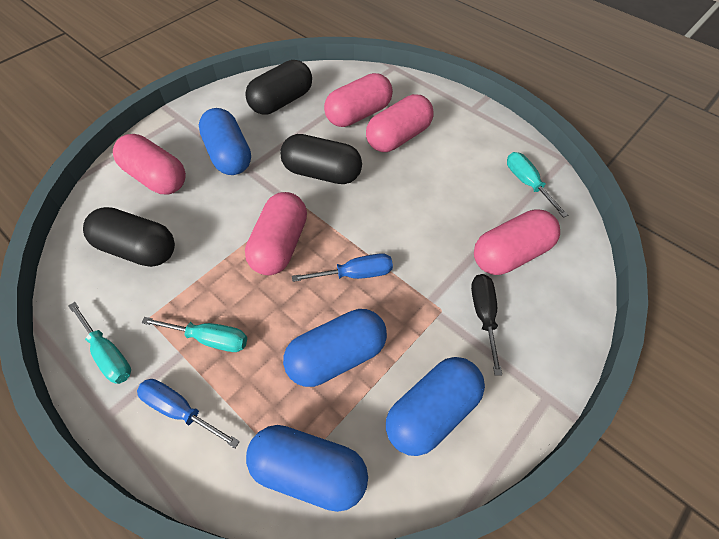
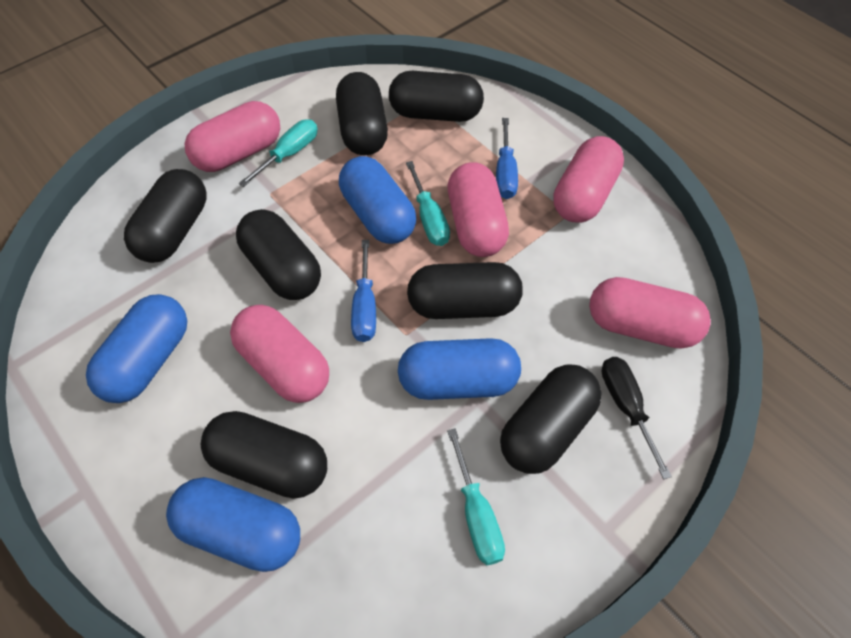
black capsule: 3 -> 7

